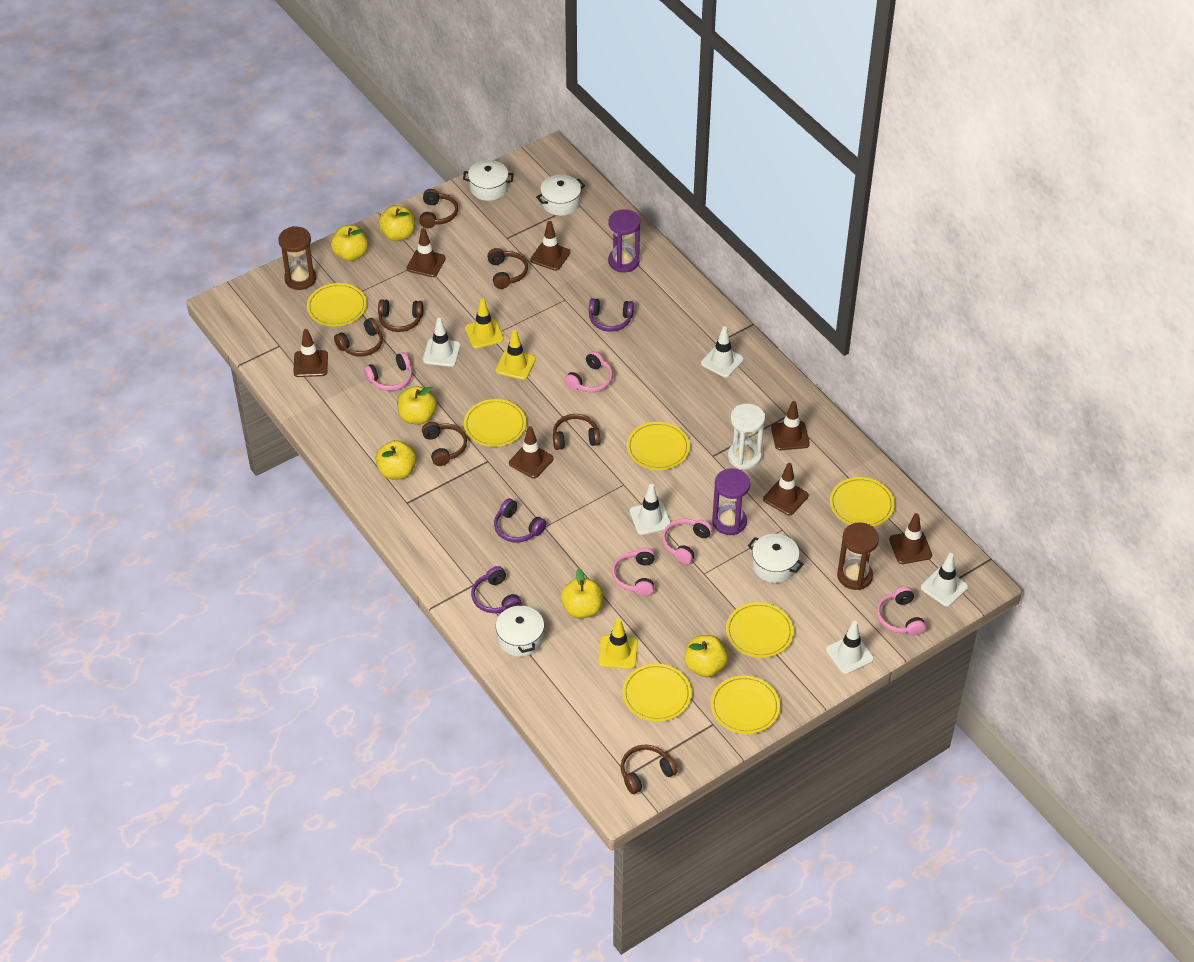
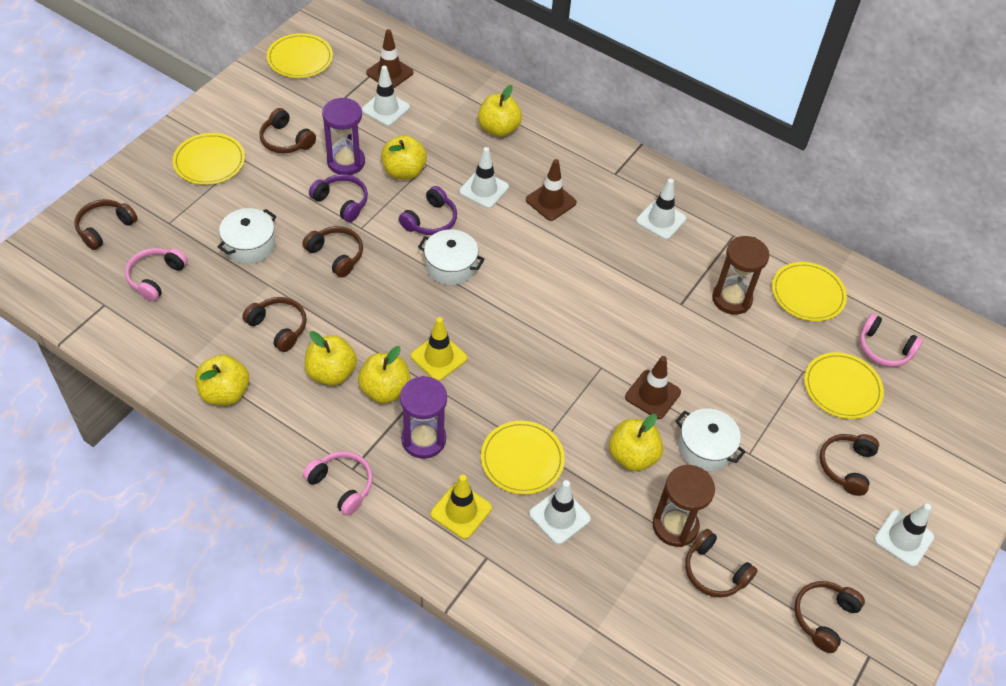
brown traffic cone: 7 -> 3
pink headphones: 5 -> 3
purple headphones: 3 -> 2
white hourglass: 1 -> 0
white pot: 4 -> 3
yellow plate: 7 -> 5
yellow traffic cone: 3 -> 2

